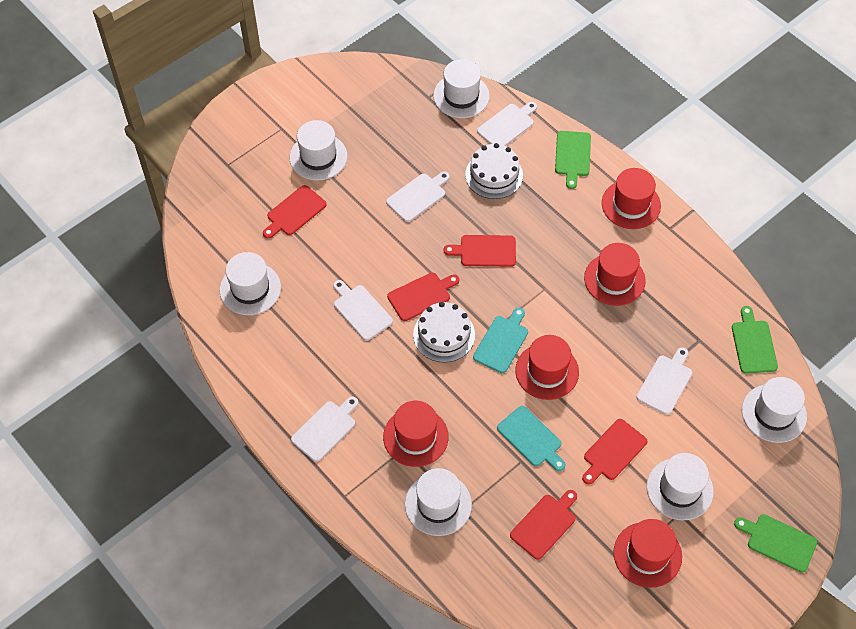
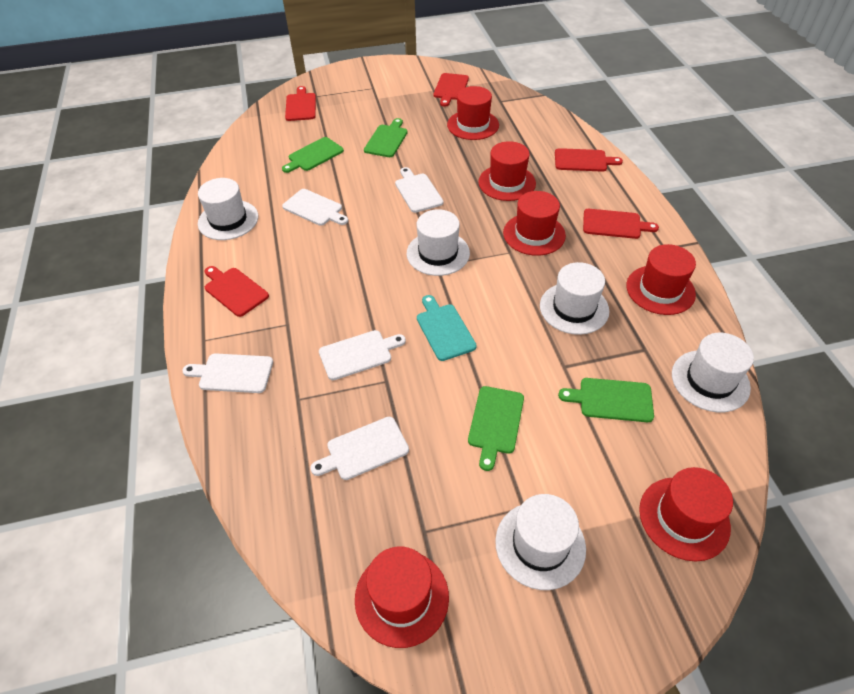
green cutting board: 3 -> 4
red hat: 5 -> 6
turquoise cutting board: 2 -> 1
white cake: 2 -> 0
white hat: 6 -> 5

